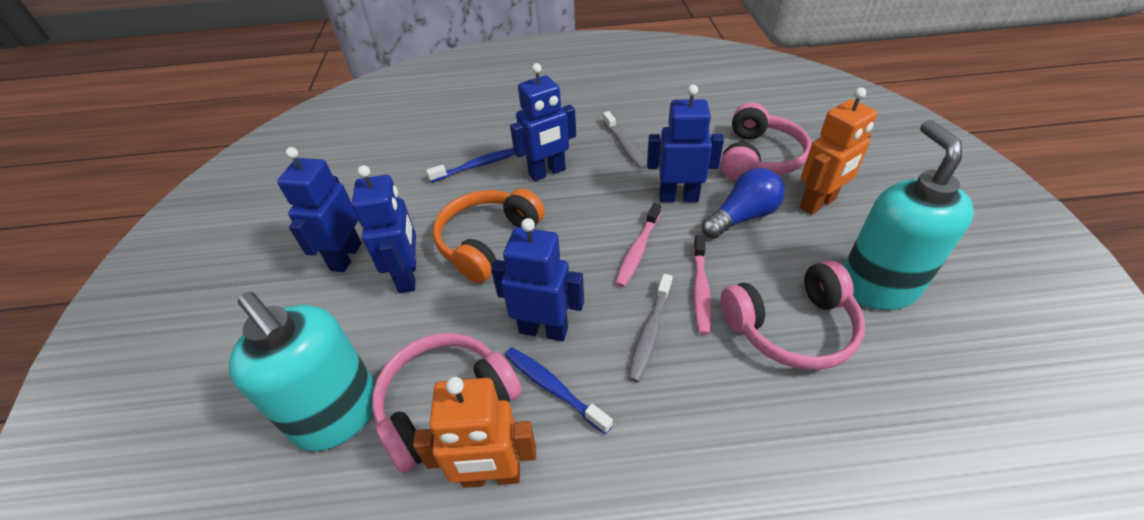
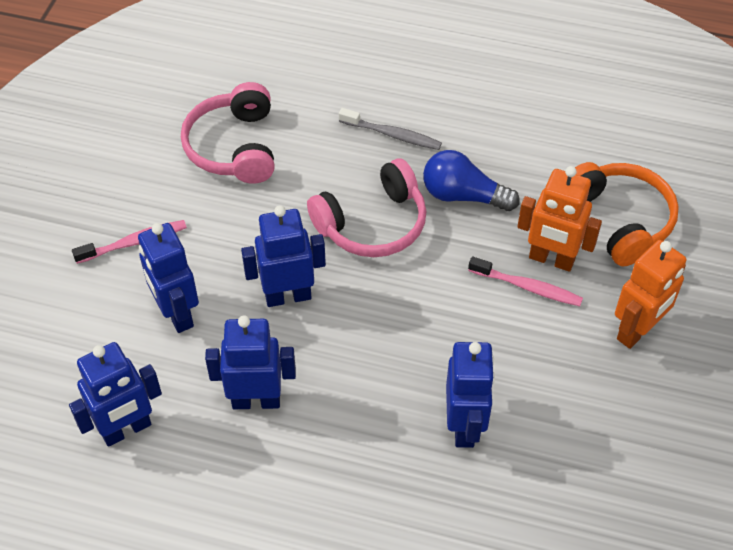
blue toothbrush: 2 -> 0
grey toothbrush: 2 -> 1
pink headphones: 3 -> 2
turquoise soap dispenser: 2 -> 0

